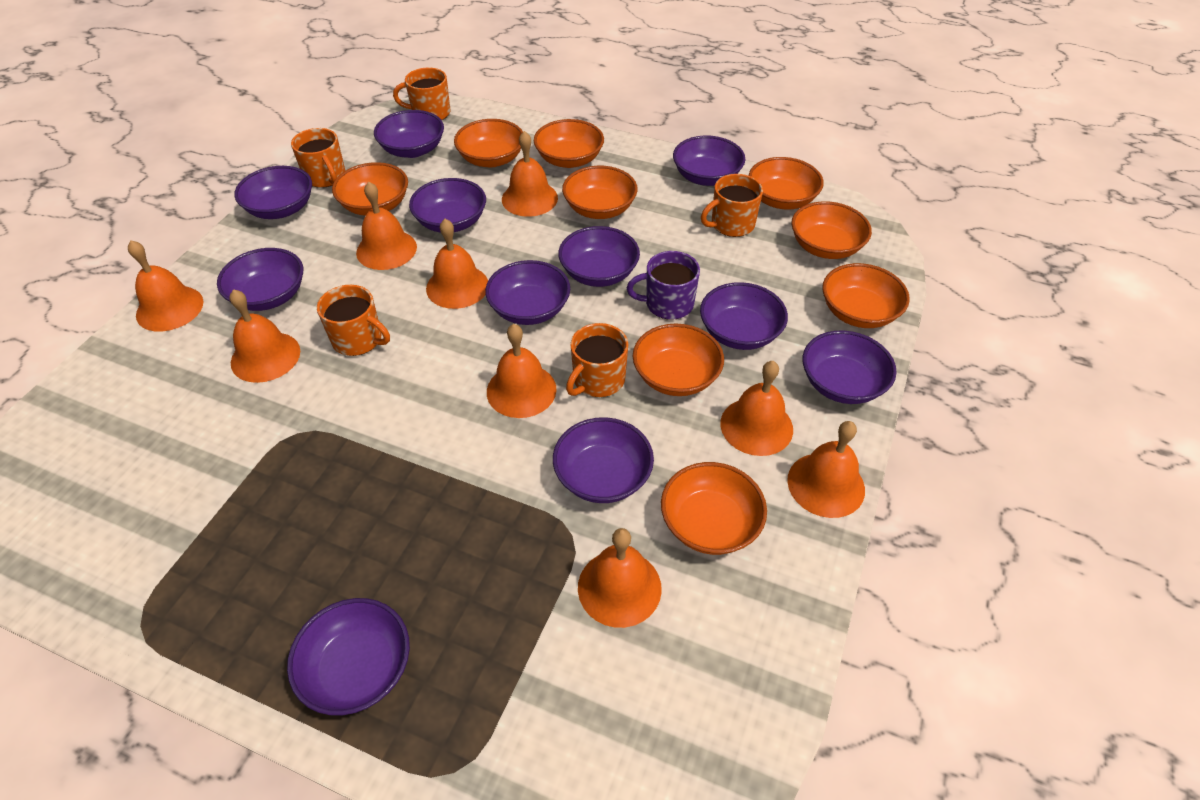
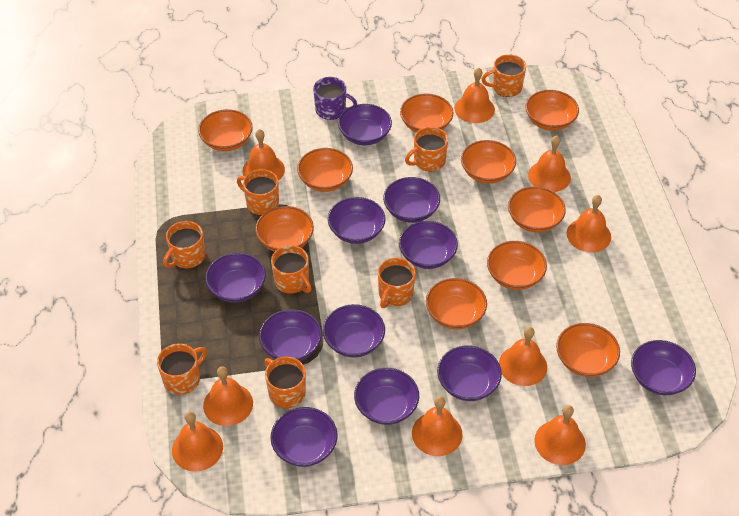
orange bowl: 9 -> 10
orange mug: 5 -> 8

